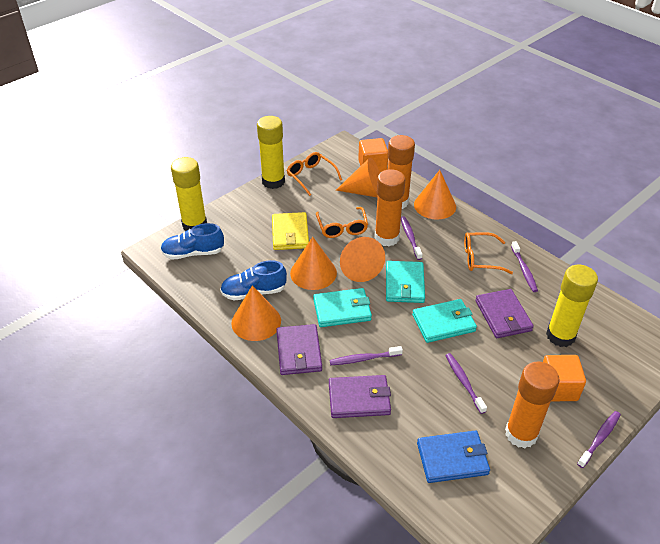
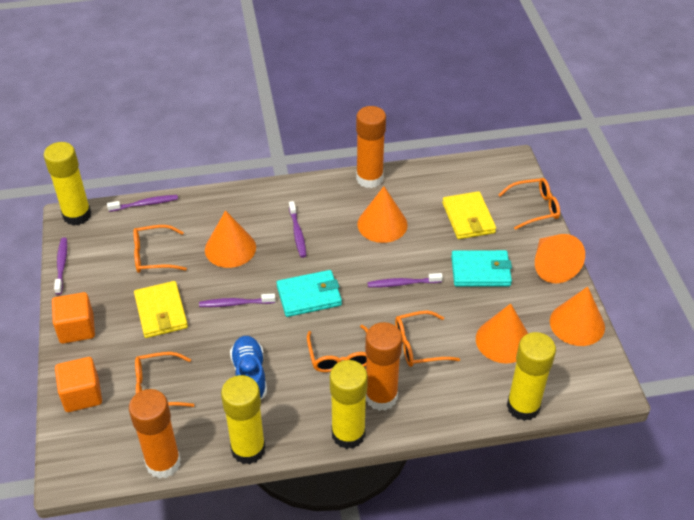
blue shoe: 2 -> 1
blue wallet: 1 -> 0
orange glasses: 3 -> 5
purple wallet: 3 -> 0
turquoise wallet: 3 -> 2
yellow glue stick: 3 -> 4
yellow wallet: 1 -> 2

